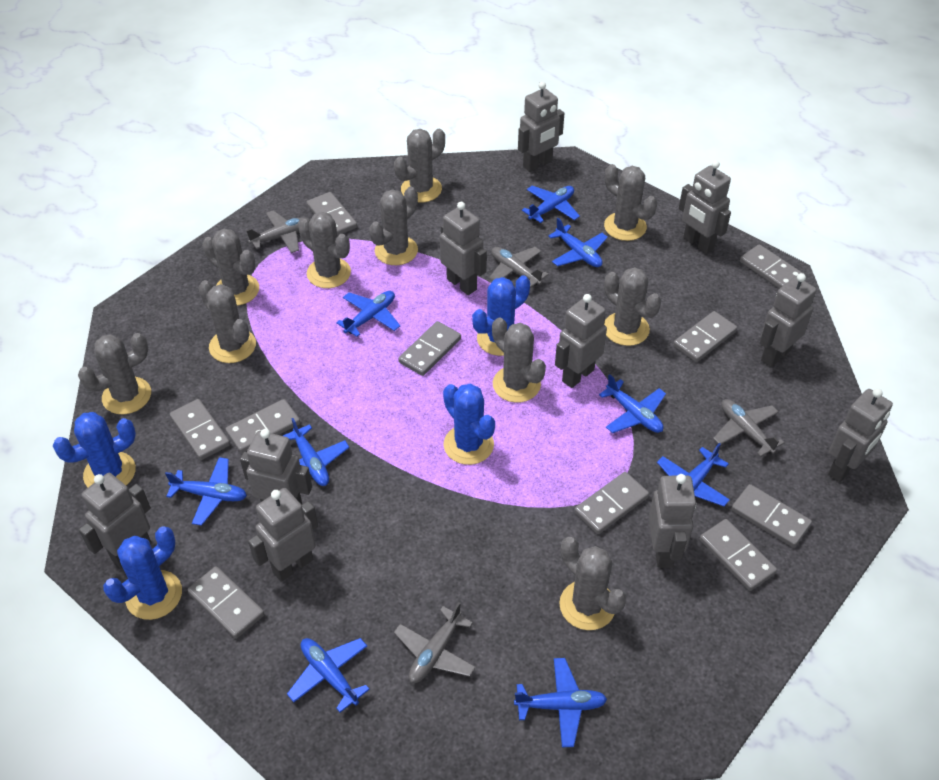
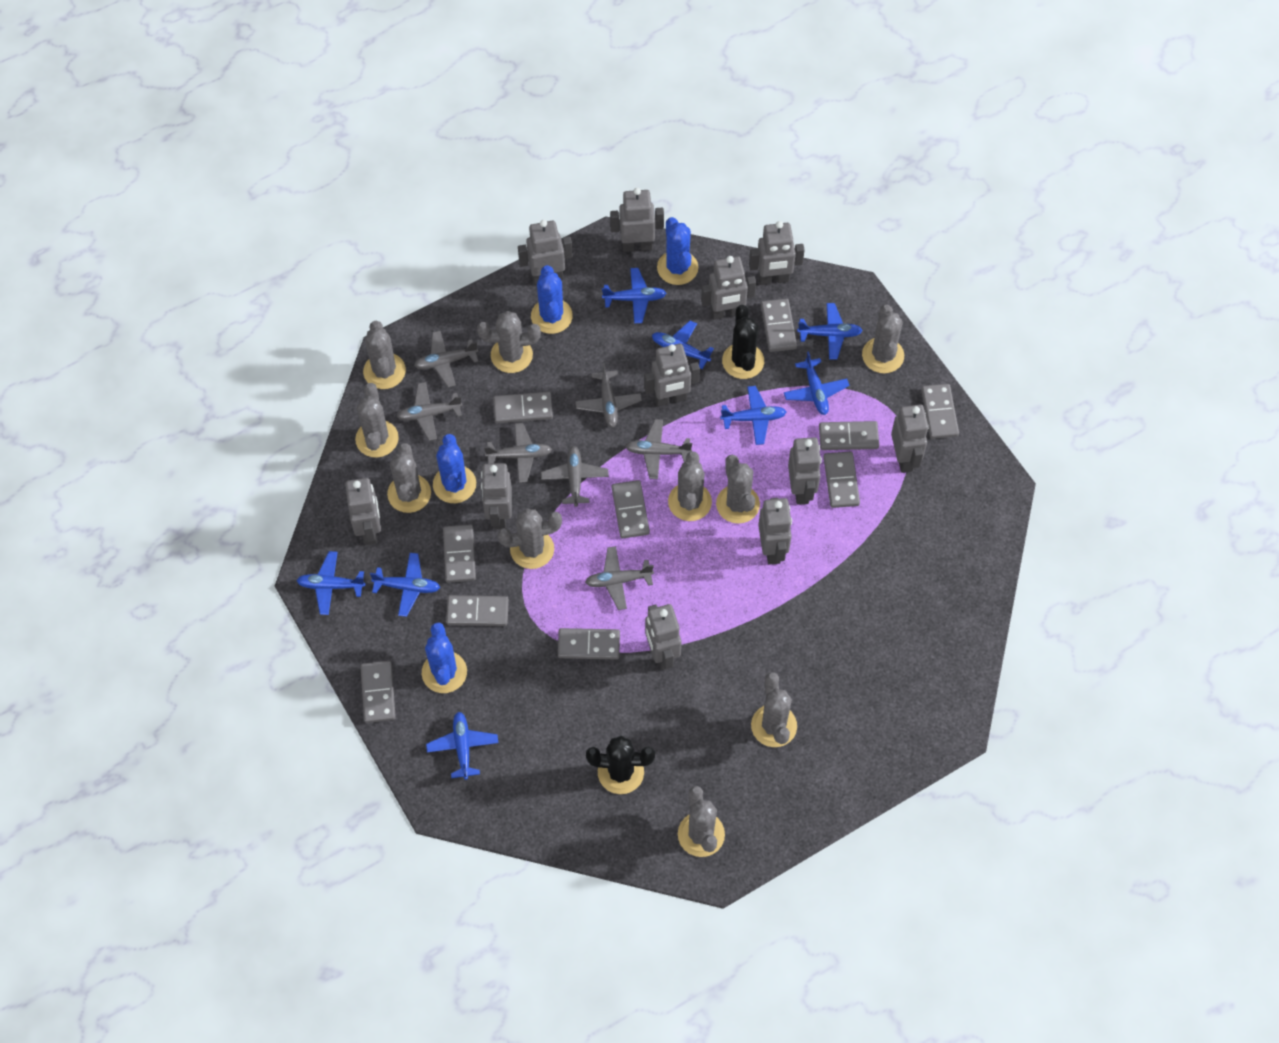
black cactus: 0 -> 2
blue plane: 9 -> 8
grey plane: 4 -> 7
grey robot: 10 -> 11

